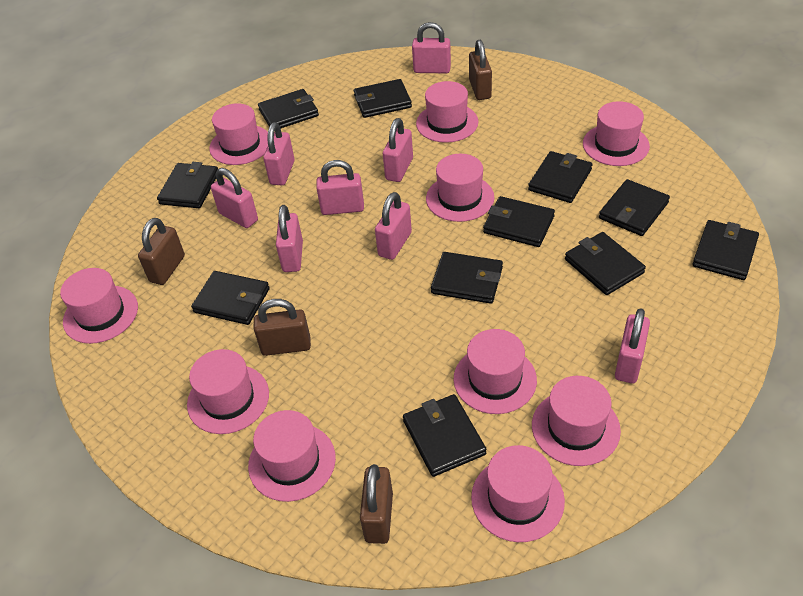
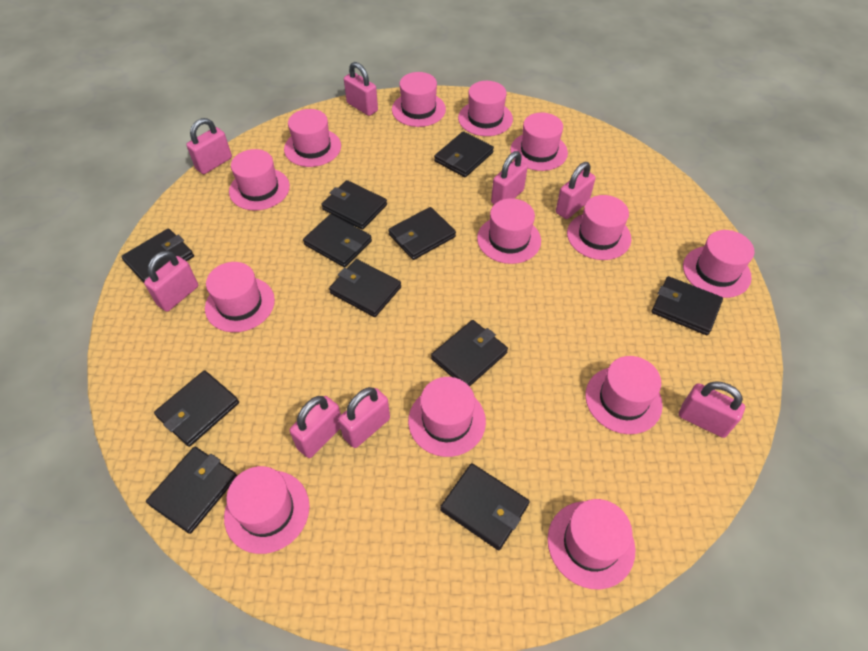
brown padlock: 4 -> 0
pink hat: 10 -> 13

